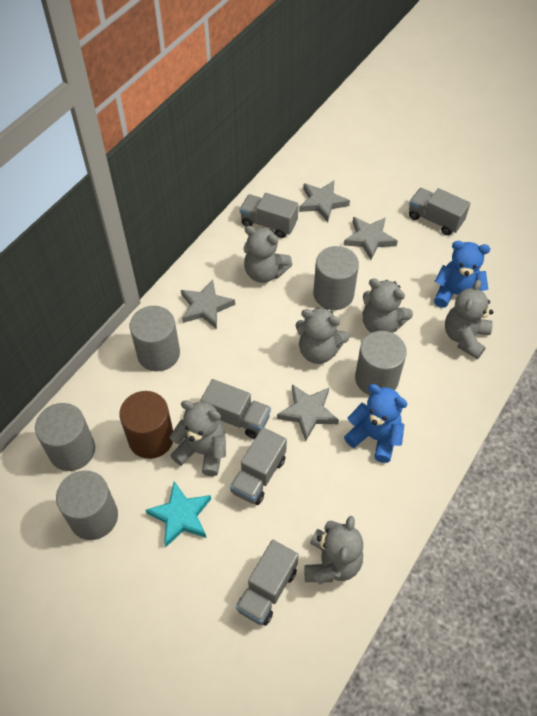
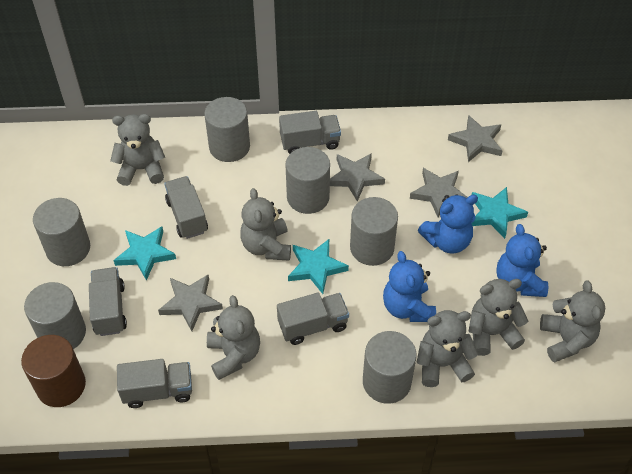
blue teddy bear: 2 -> 3
grey cylinder: 5 -> 6
turquoise star: 1 -> 3

